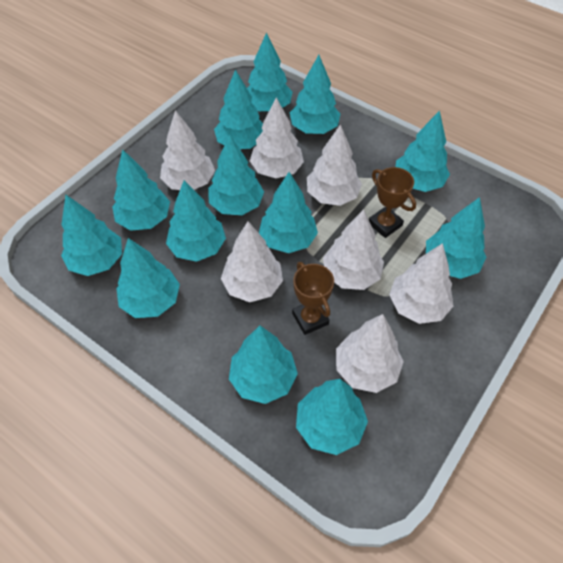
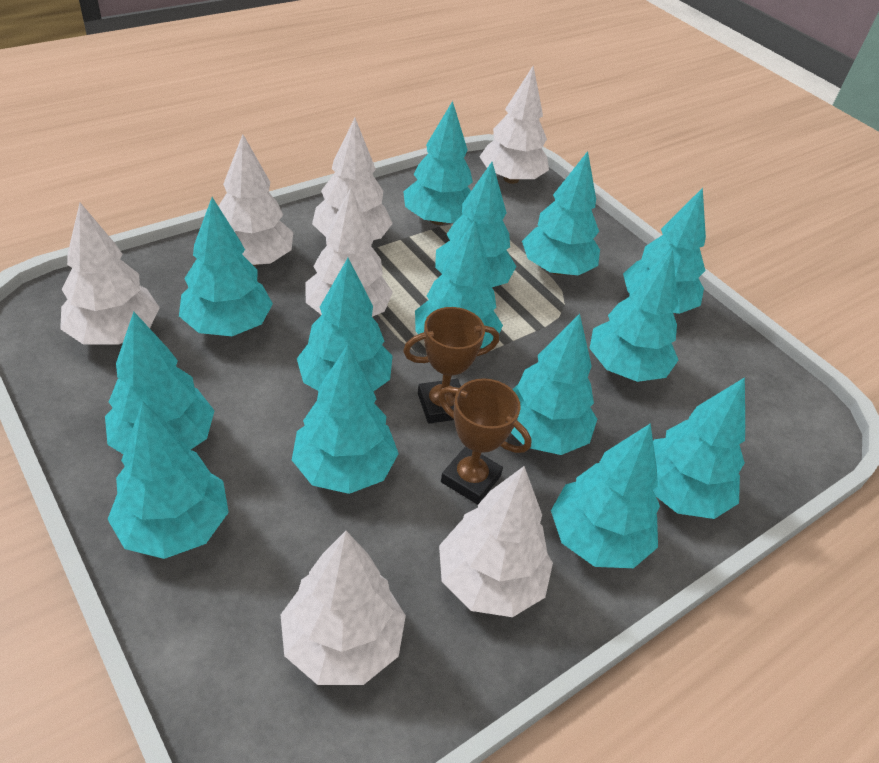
turquoise tree: 13 -> 14

